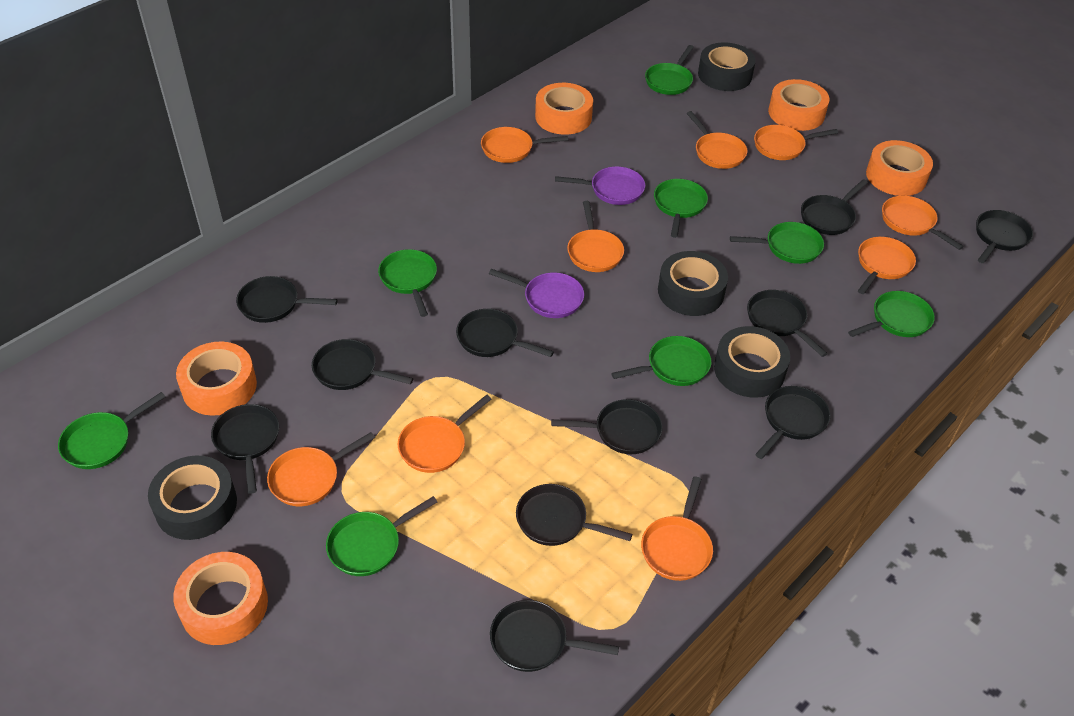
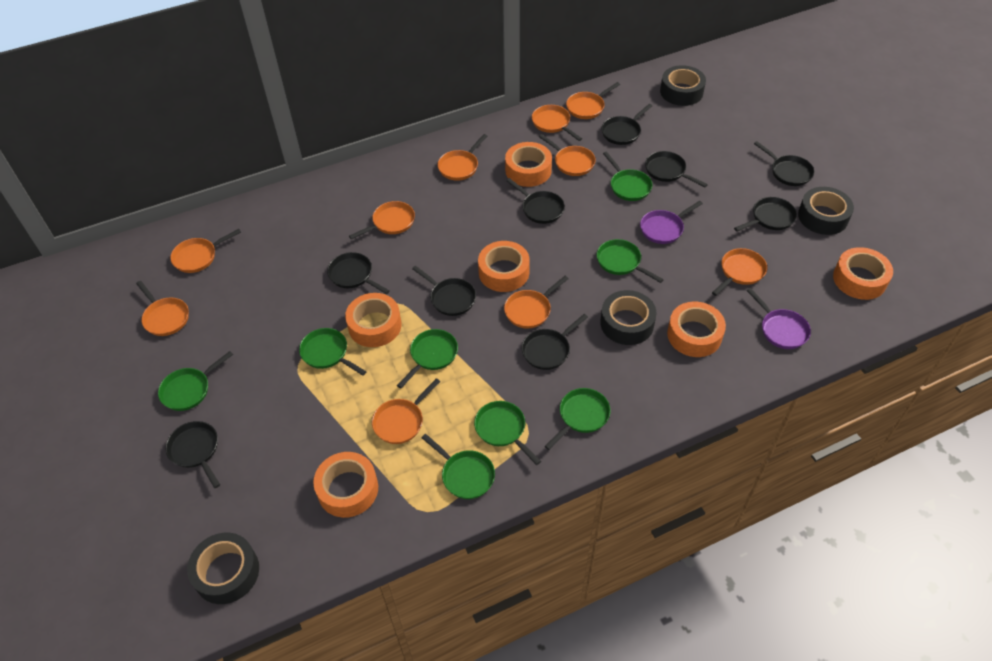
black pan: 11 -> 9
orange pan: 9 -> 10
orange tape: 5 -> 6

